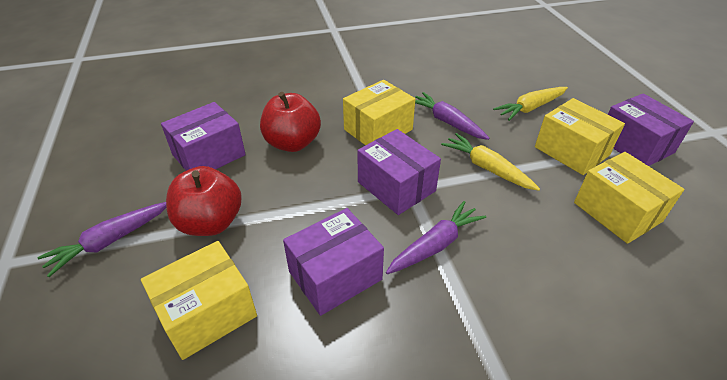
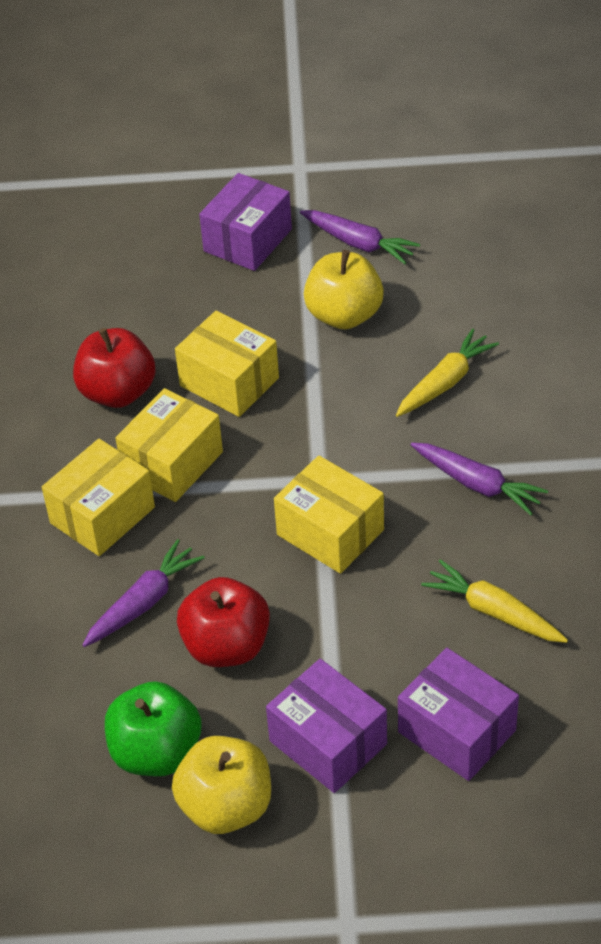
green apple: 0 -> 1
purple box: 4 -> 3
yellow apple: 0 -> 2

